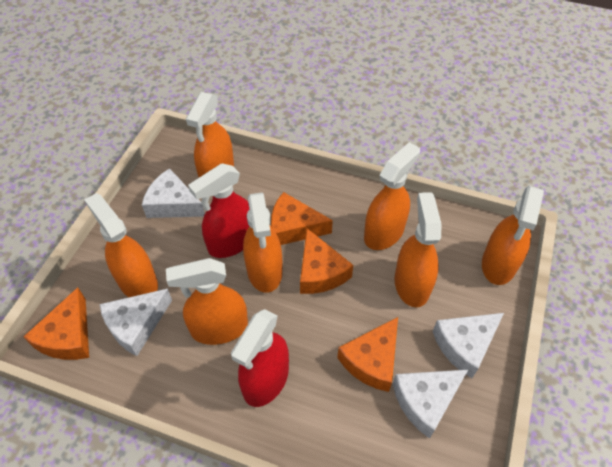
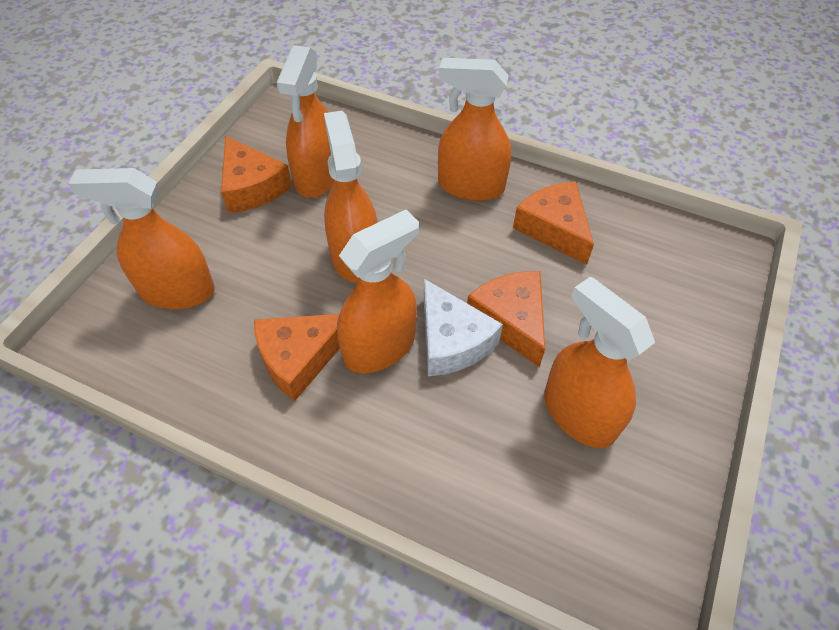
orange spray bottle: 7 -> 6
red spray bottle: 2 -> 0
white cheese: 4 -> 1

